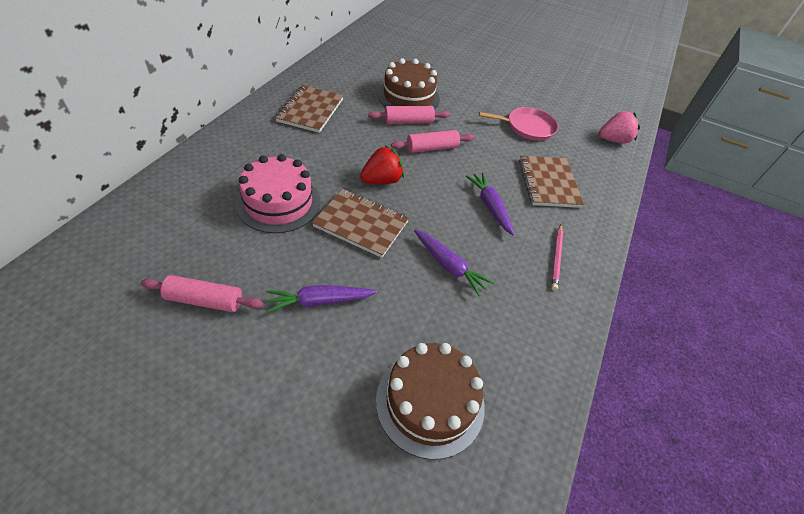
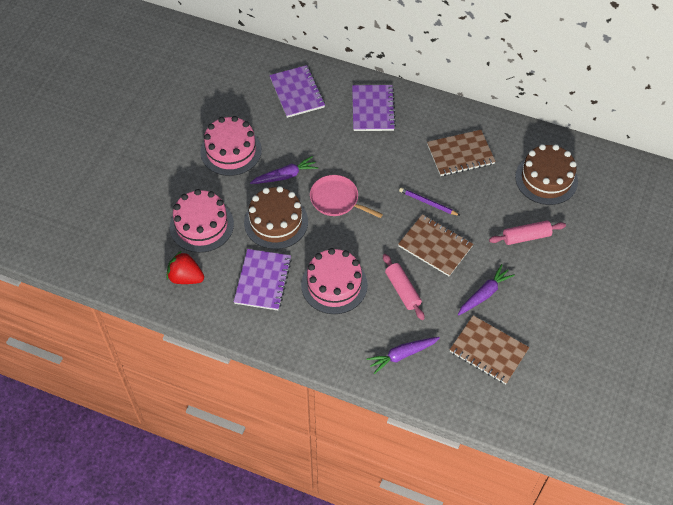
pink cake: 1 -> 3
pink pencil: 1 -> 0
pink rolling pin: 3 -> 2
pink strawberry: 1 -> 0
purple notebook: 0 -> 3
purple pencil: 0 -> 1

